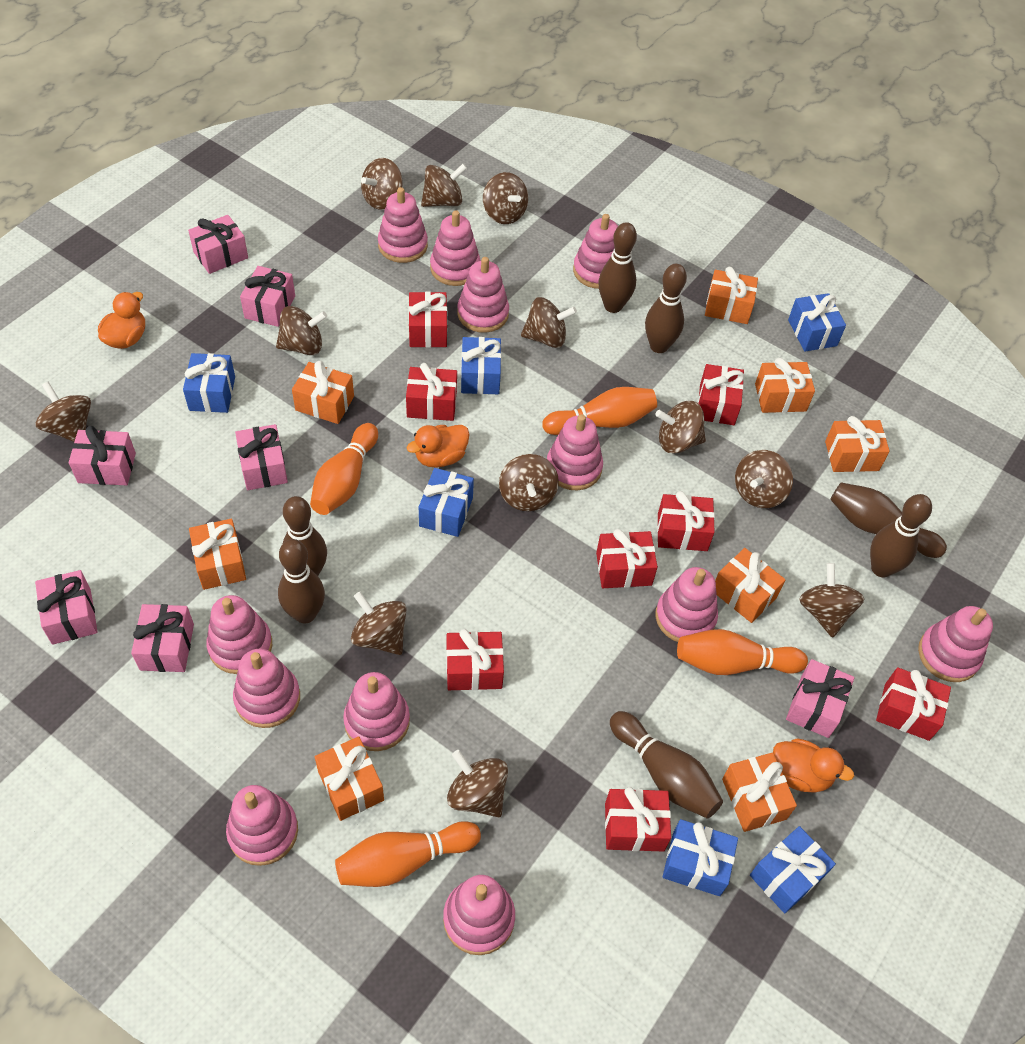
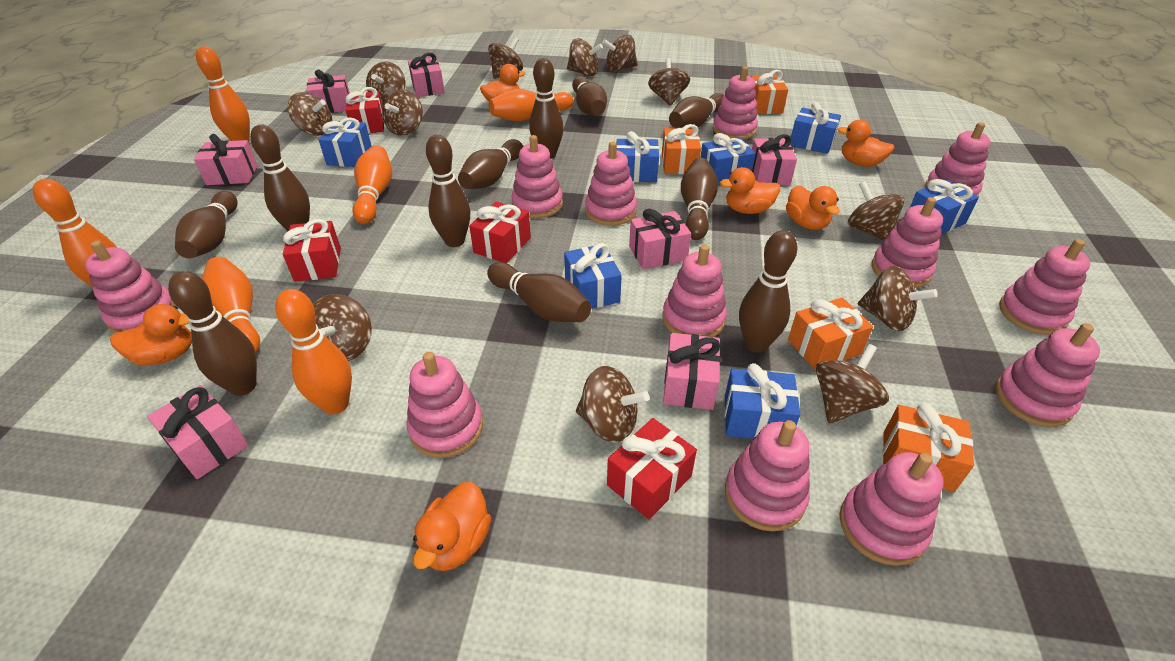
blue gift: 6 -> 7
brown bowling pin: 7 -> 11
orange bowling pin: 4 -> 6
orange duck: 3 -> 6
orange gift: 8 -> 4
red gift: 8 -> 4

